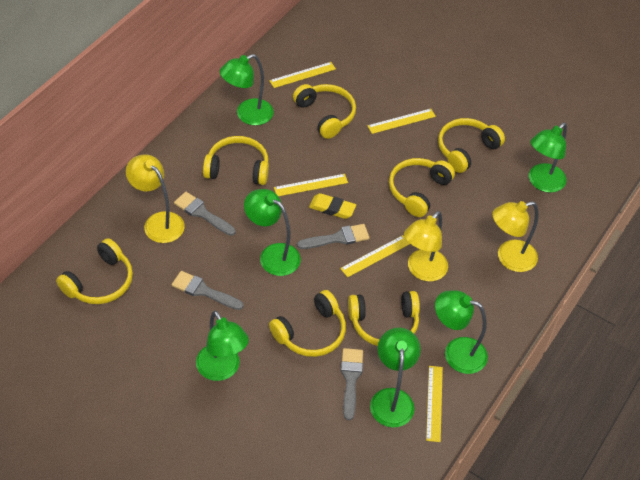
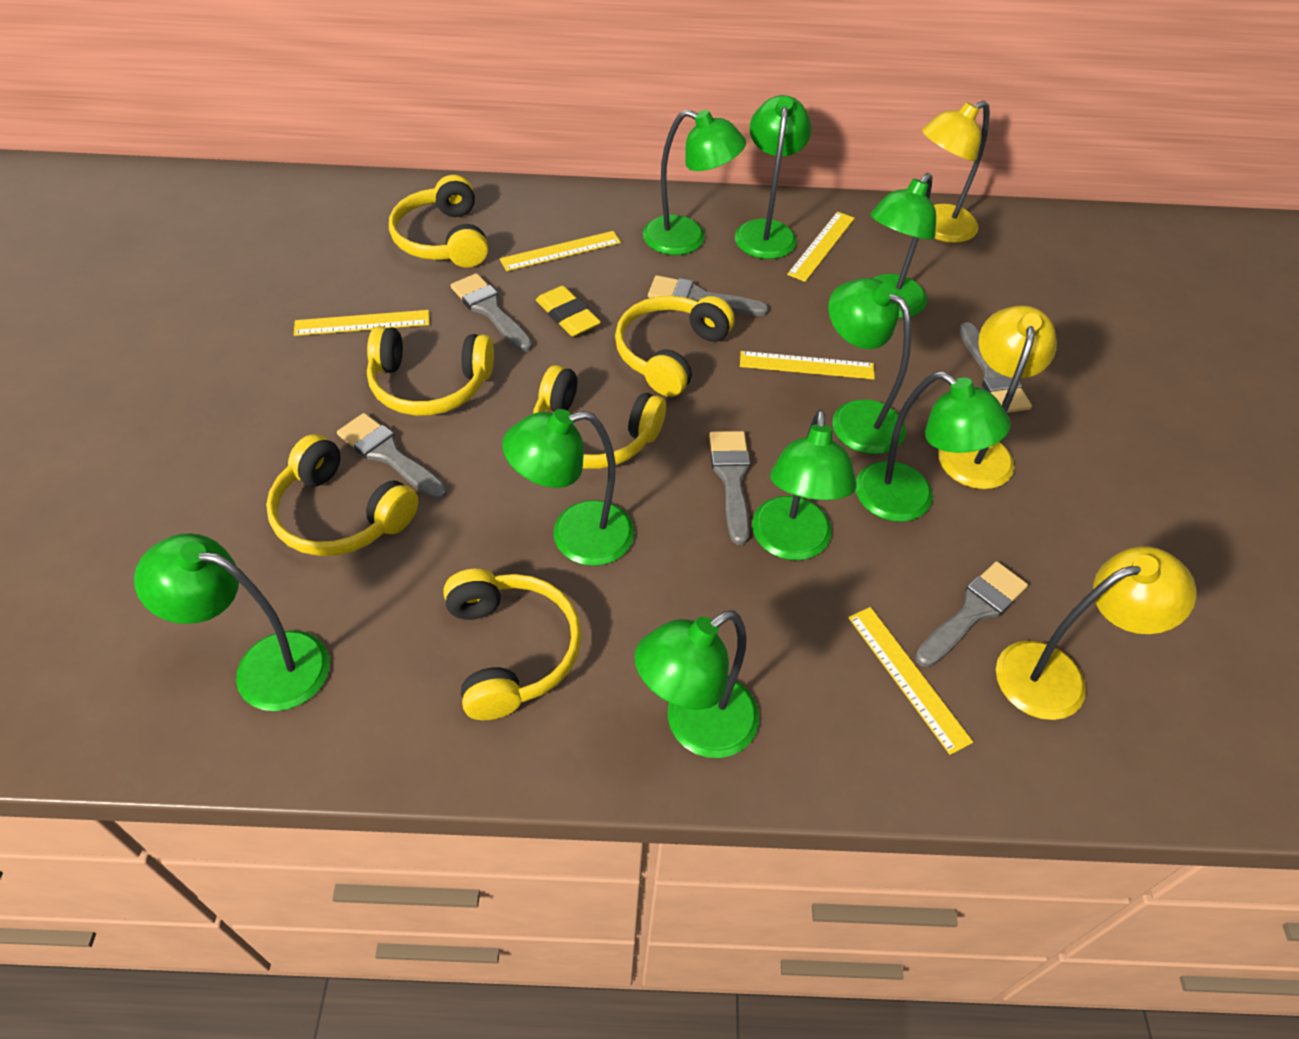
green lamp: 6 -> 9
grey brush: 4 -> 6
yellow headphones: 7 -> 6

